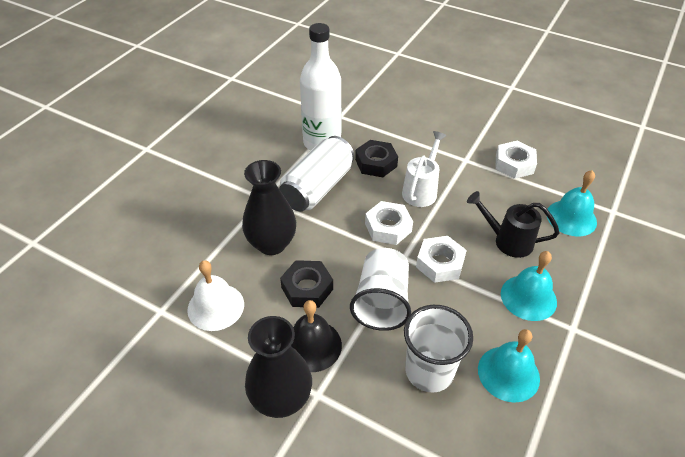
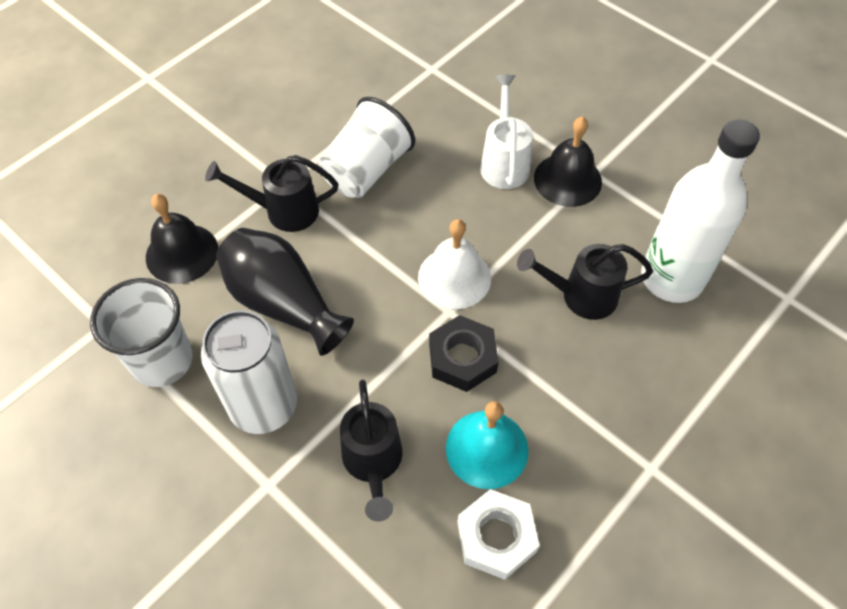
black bell: 1 -> 2
black nut: 2 -> 1
black vase: 2 -> 1
black watering can: 1 -> 3
turquoise bell: 3 -> 1
white nut: 3 -> 1

